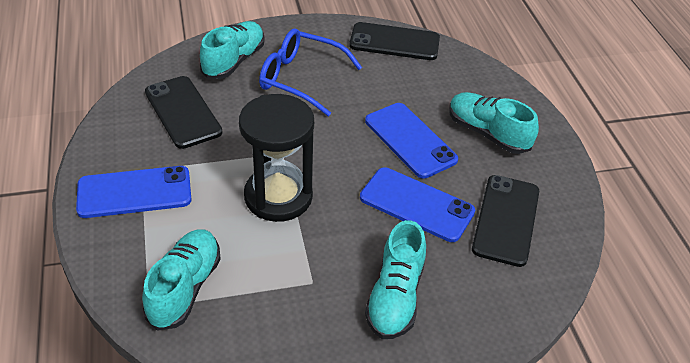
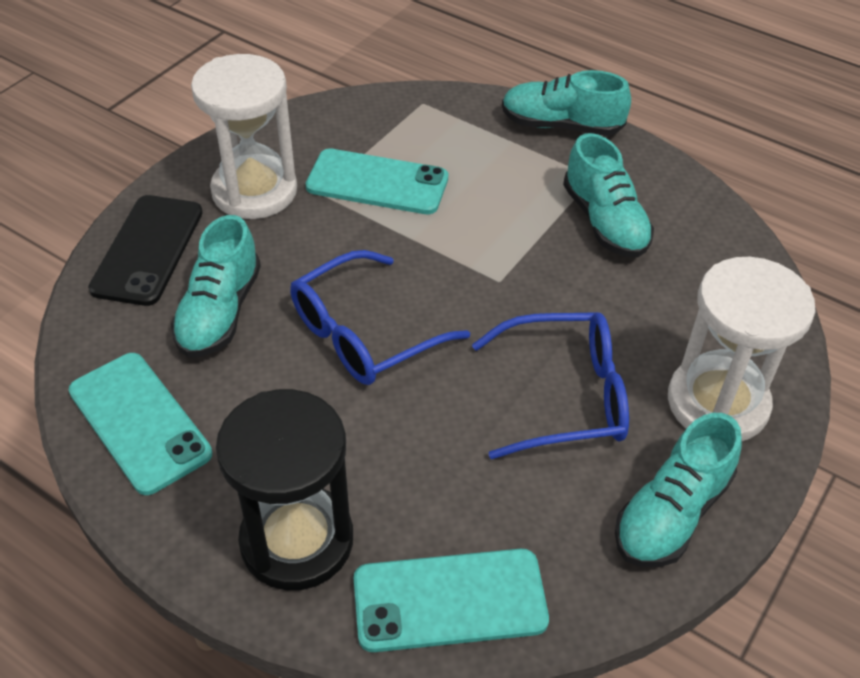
black phone: 3 -> 1
blue glasses: 1 -> 2
blue phone: 3 -> 0
turquoise phone: 0 -> 3
white hourglass: 0 -> 2

